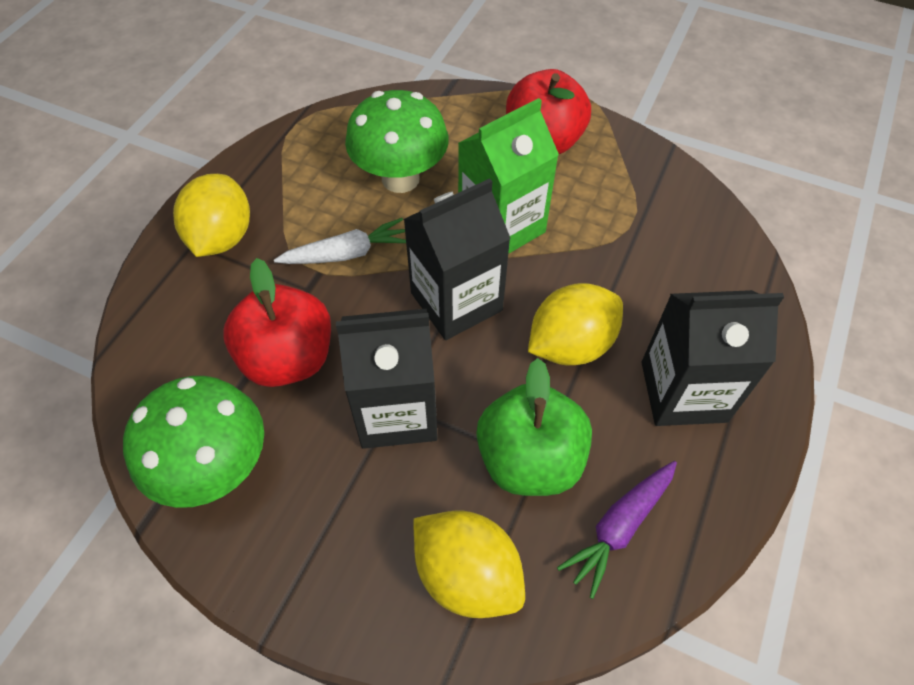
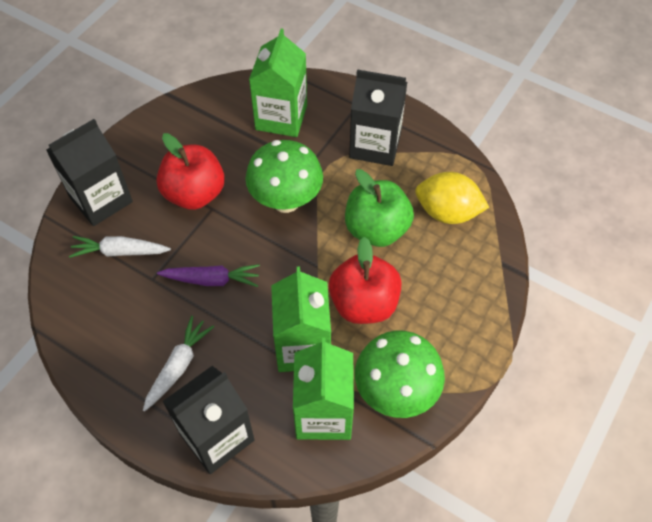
green carton: 1 -> 3
white carrot: 1 -> 2
yellow lemon: 3 -> 1

